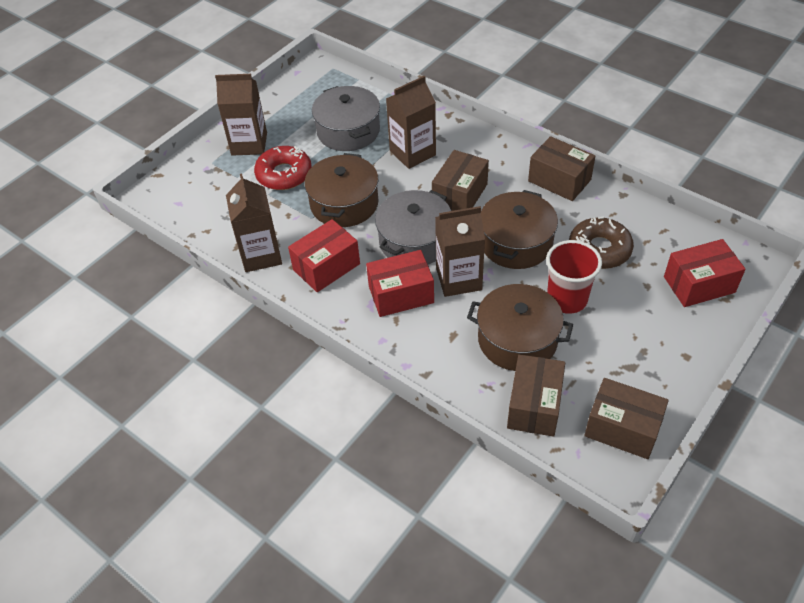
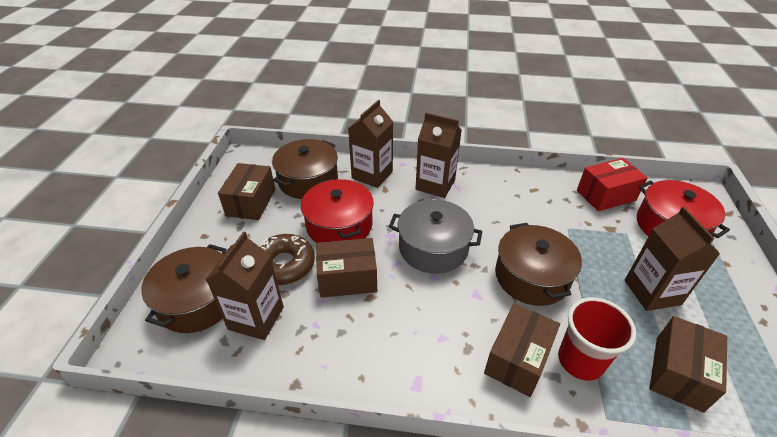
grey pot: 2 -> 1
red box: 3 -> 1
red donut: 1 -> 0
red pot: 0 -> 2

